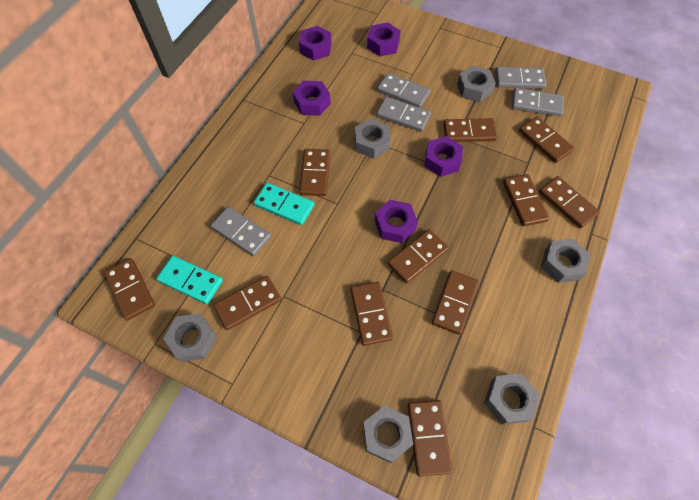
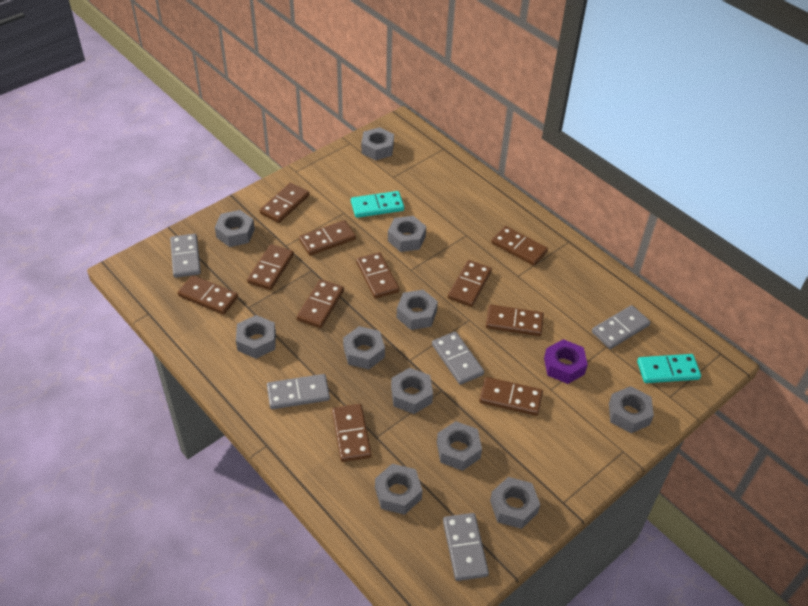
grey nut: 6 -> 11
purple nut: 5 -> 1

